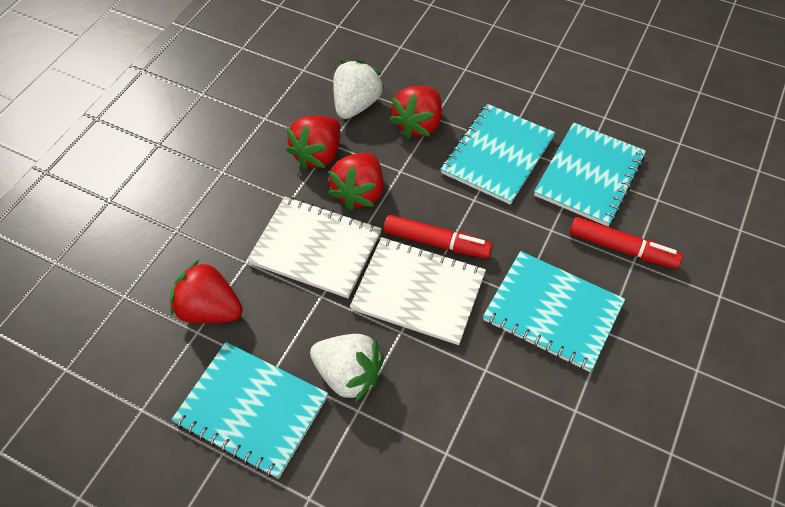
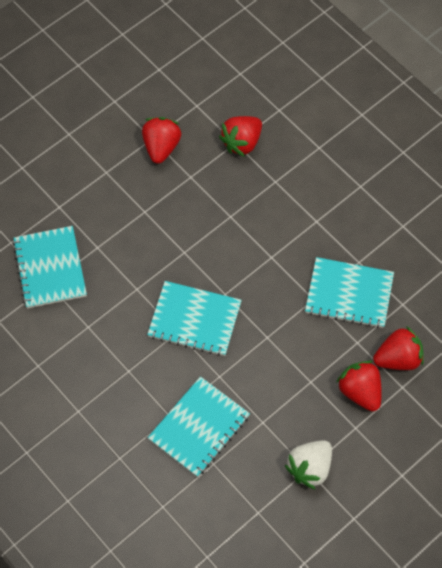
red marker: 2 -> 0
white notebook: 2 -> 0
white strawberry: 2 -> 1

